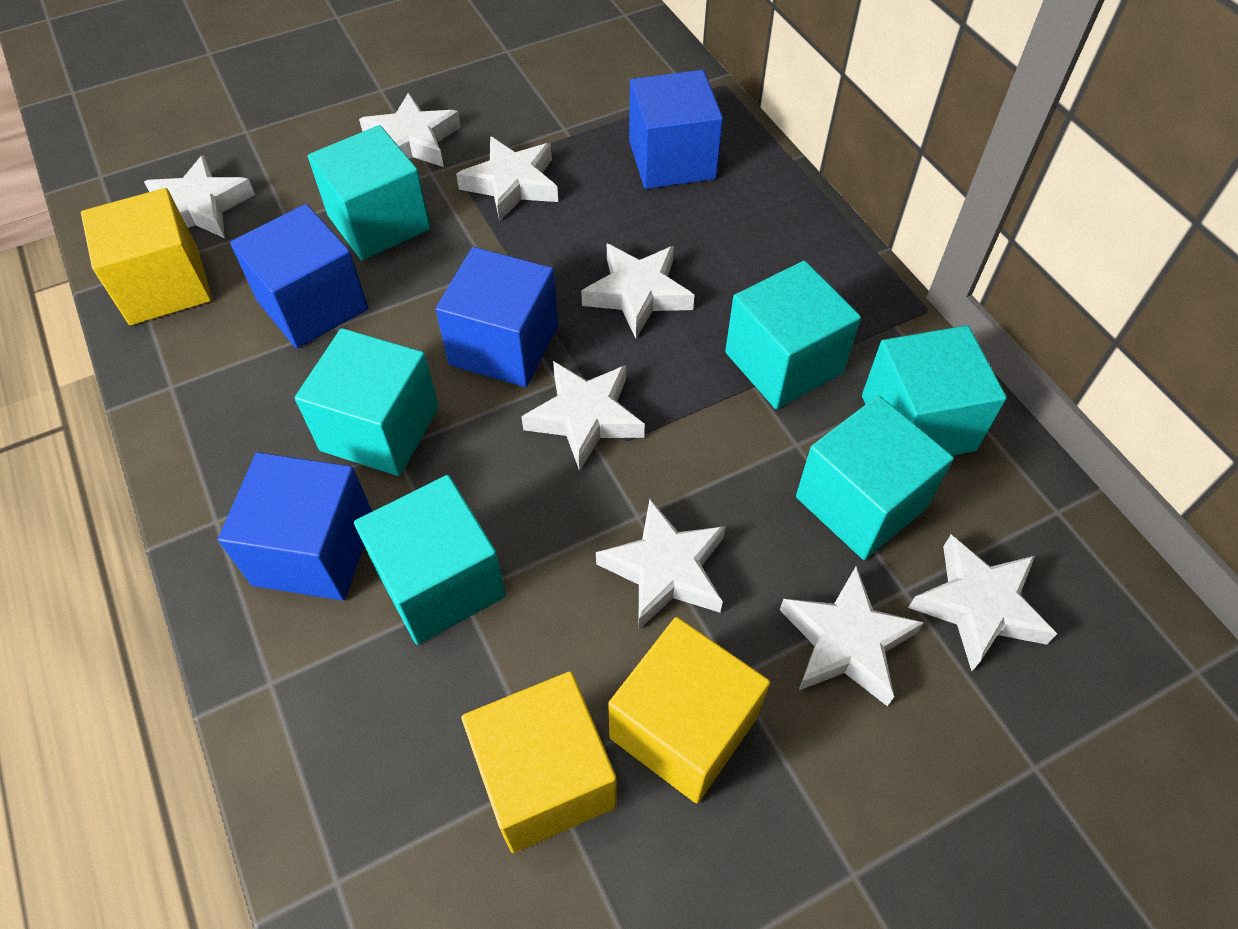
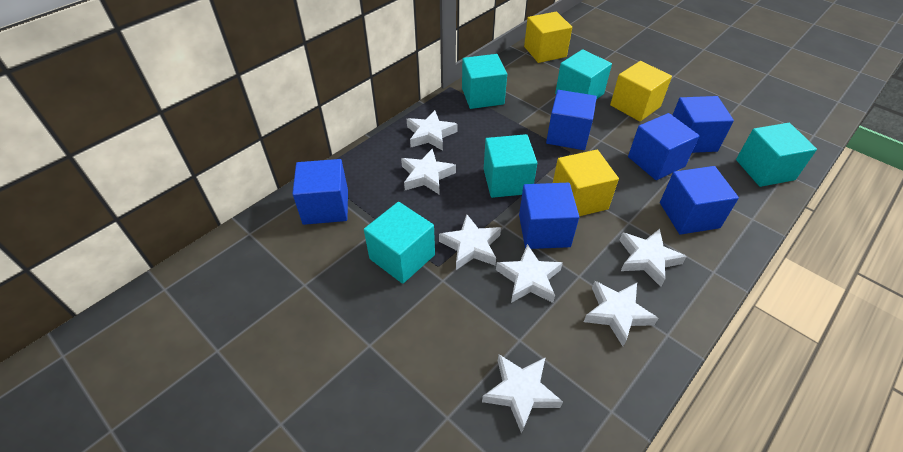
blue cube: 4 -> 6
turquoise cube: 6 -> 5
white star: 8 -> 7

